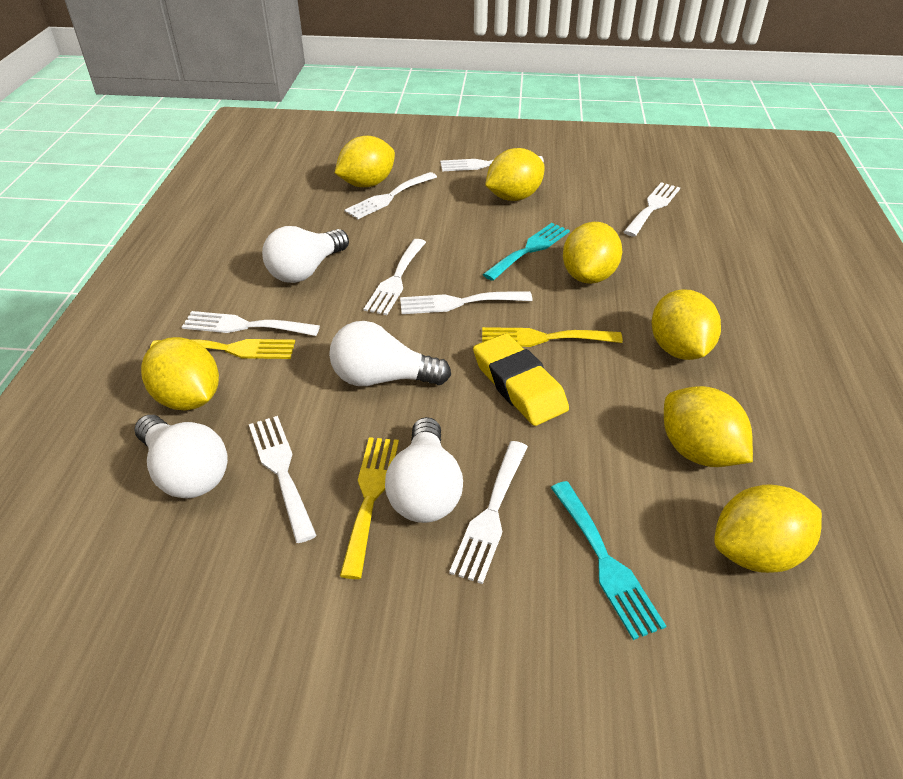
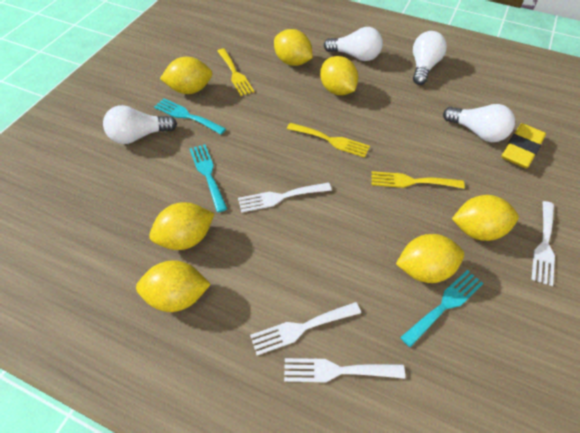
turquoise fork: 2 -> 3
white fork: 8 -> 4

